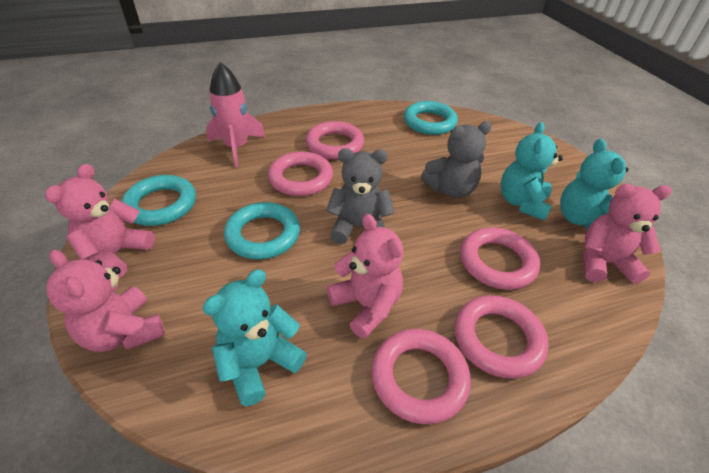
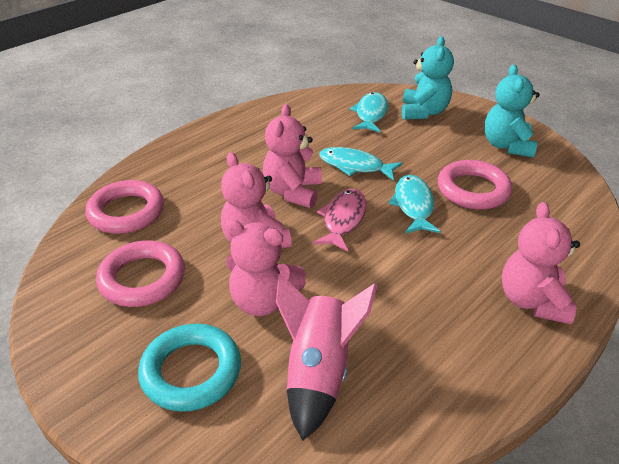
grey teddy bear: 2 -> 0
pink fish: 0 -> 1
pink ring: 5 -> 3
turquoise fish: 0 -> 3
turquoise ring: 3 -> 1
turquoise teddy bear: 3 -> 2

